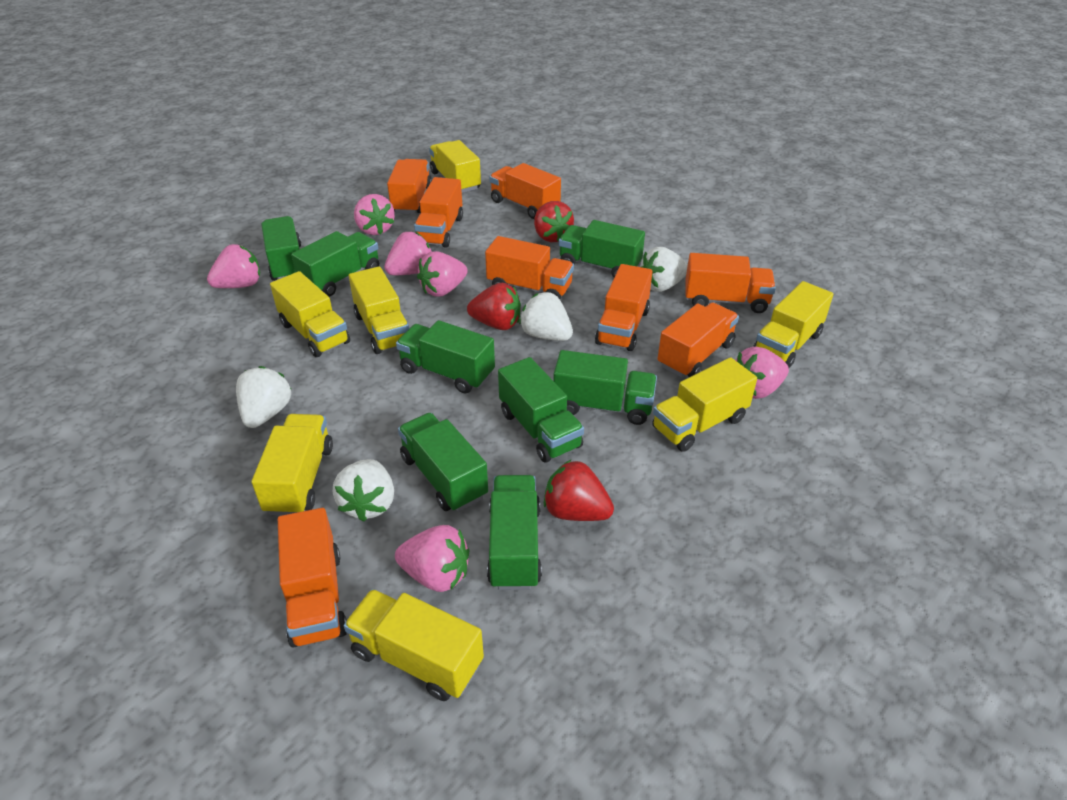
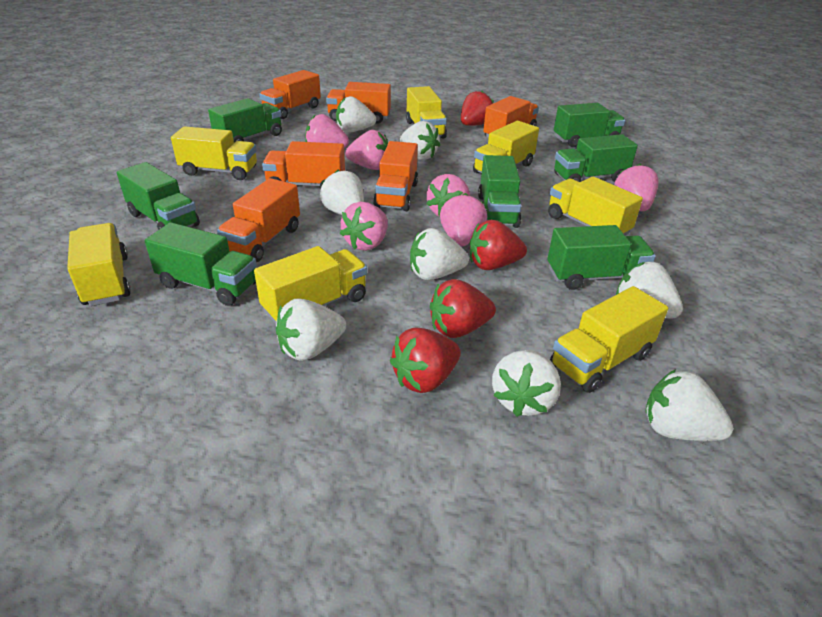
green truck: 8 -> 7
orange truck: 8 -> 6
red strawberry: 3 -> 4
white strawberry: 4 -> 8

